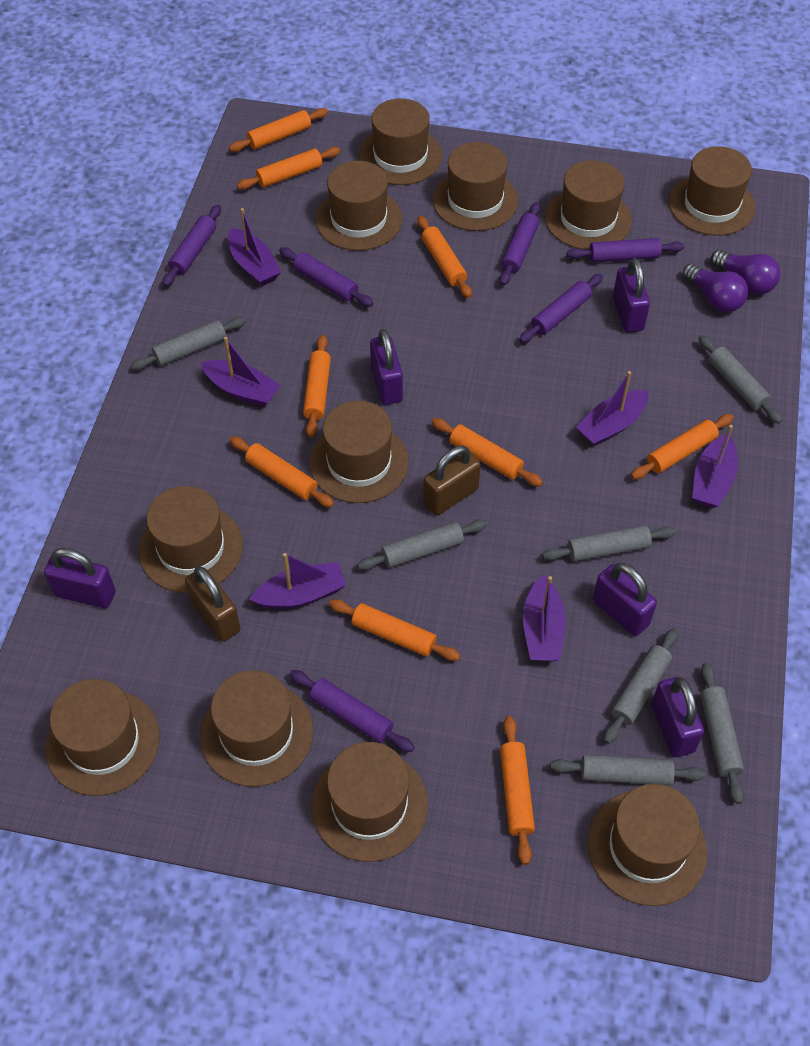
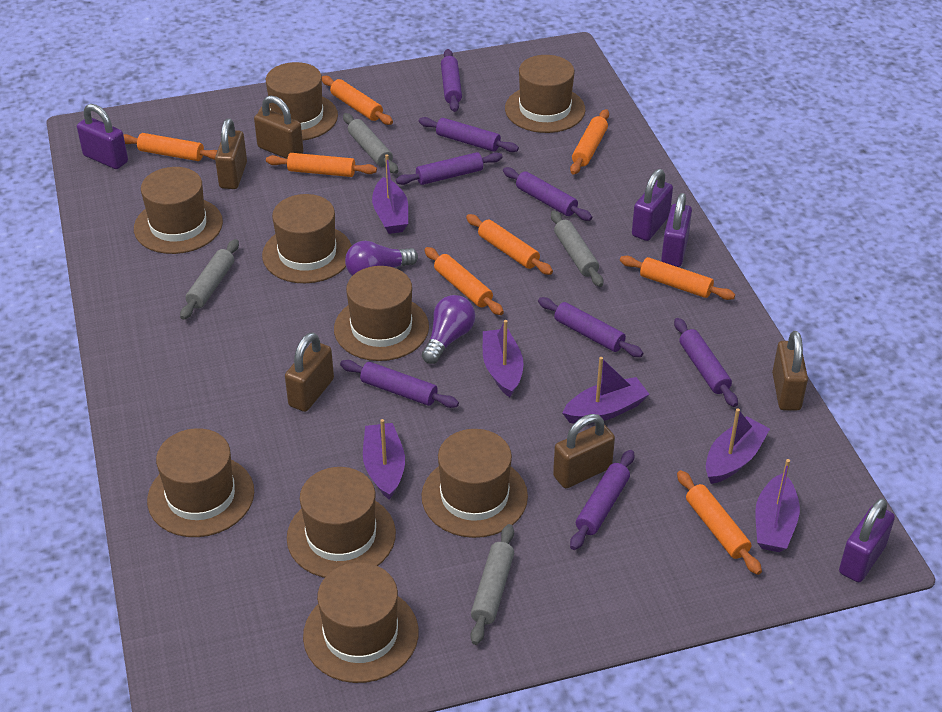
brown hat: 11 -> 9
brown padlock: 2 -> 5
grey rolling pin: 7 -> 4
orange rolling pin: 9 -> 8
purple padlock: 5 -> 4
purple rolling pin: 6 -> 8

